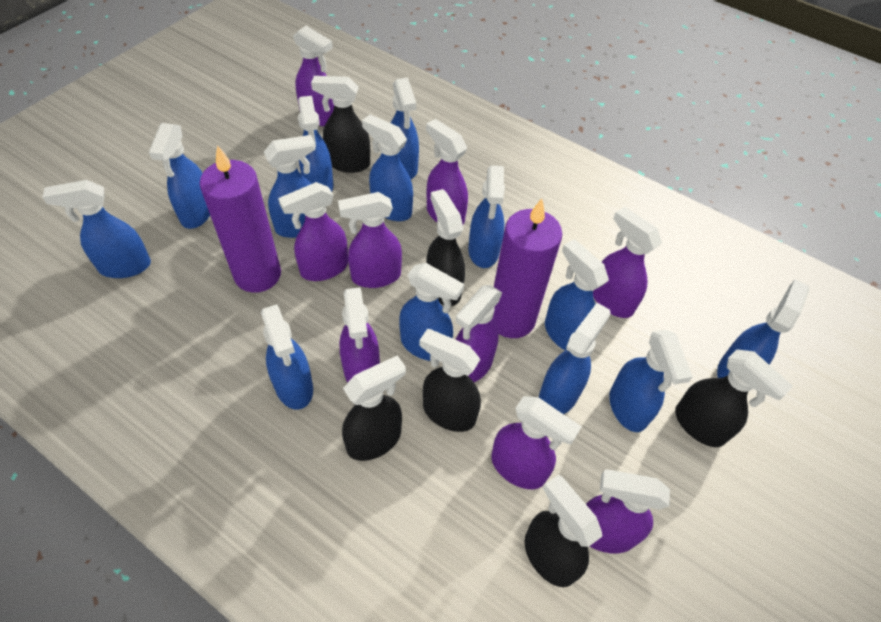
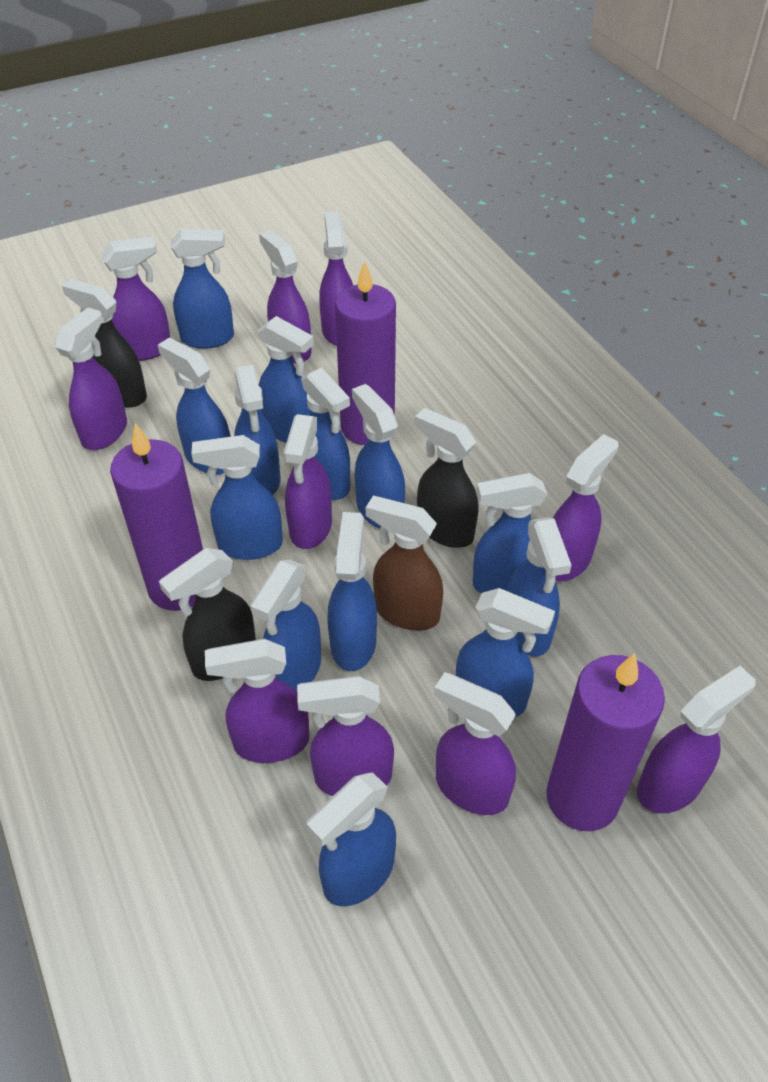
black spray bottle: 6 -> 3
brown spray bottle: 0 -> 1
purple candle: 2 -> 3
purple spray bottle: 9 -> 10

